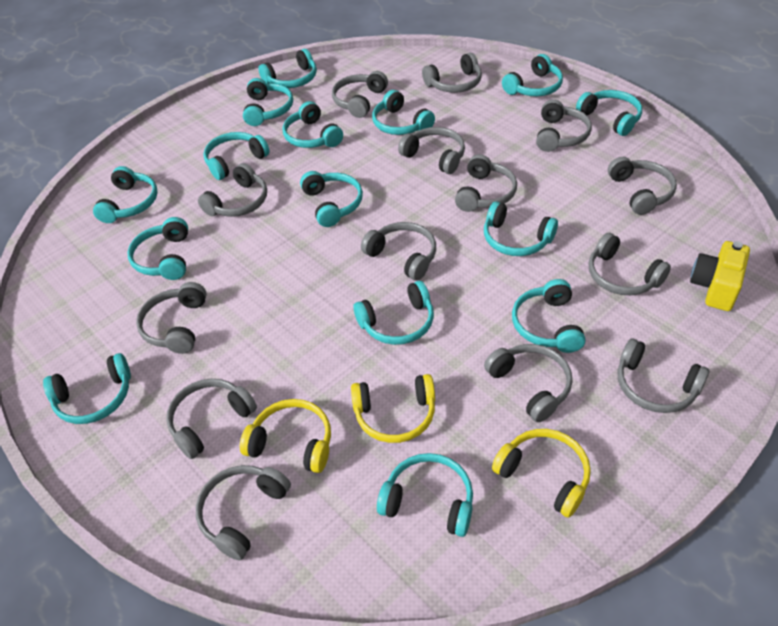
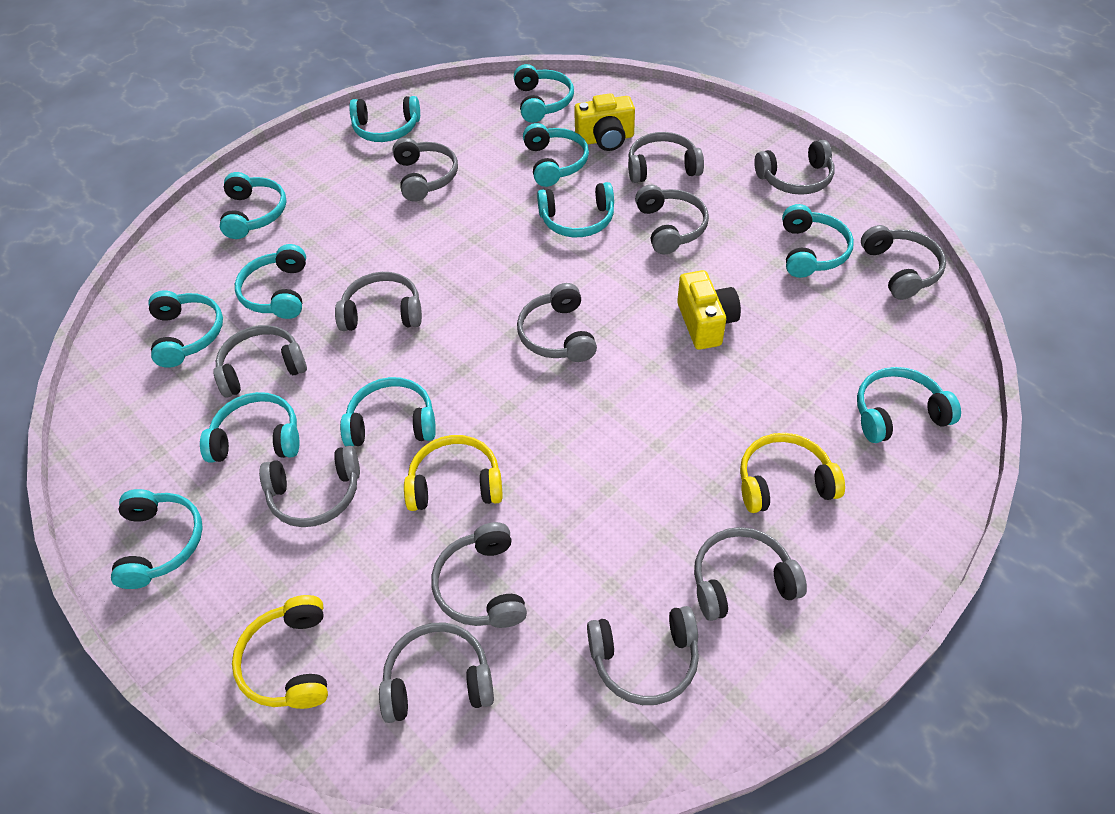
grey headphones: 14 -> 13
turquoise headphones: 15 -> 12
yellow camera: 1 -> 2

